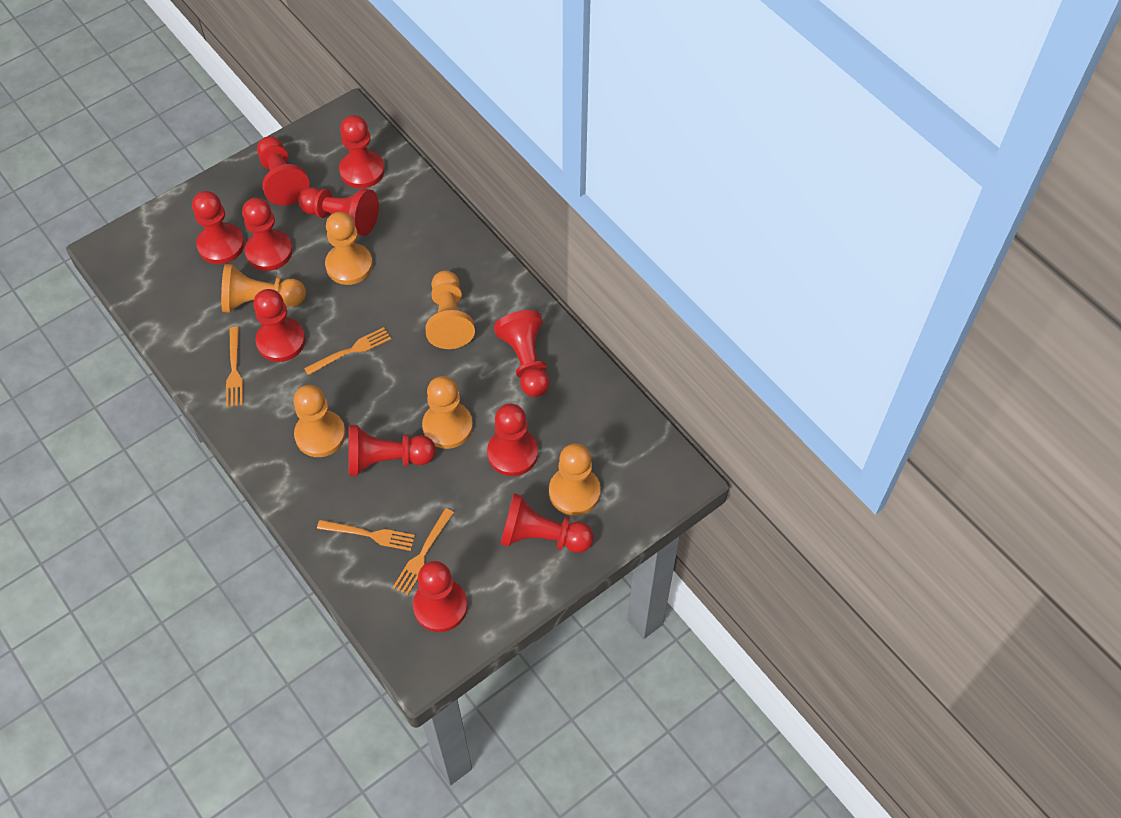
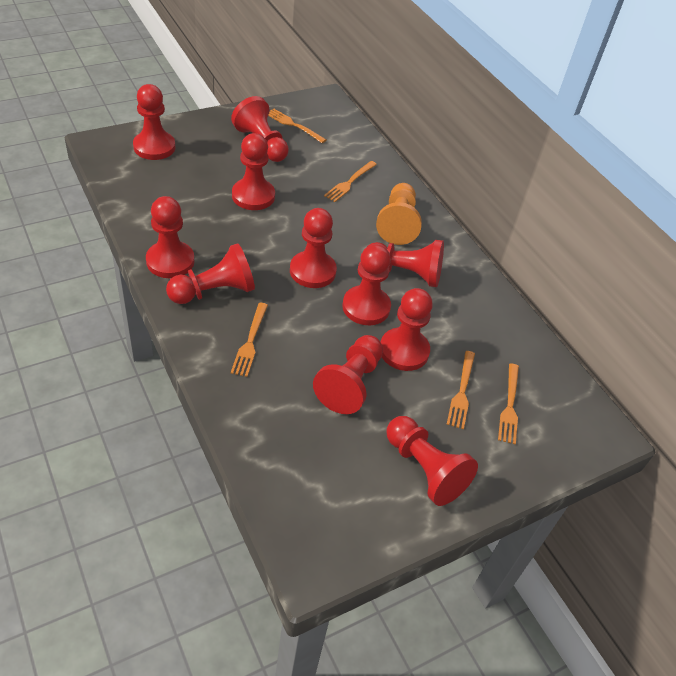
orange fork: 4 -> 5
orange pawn: 6 -> 1

